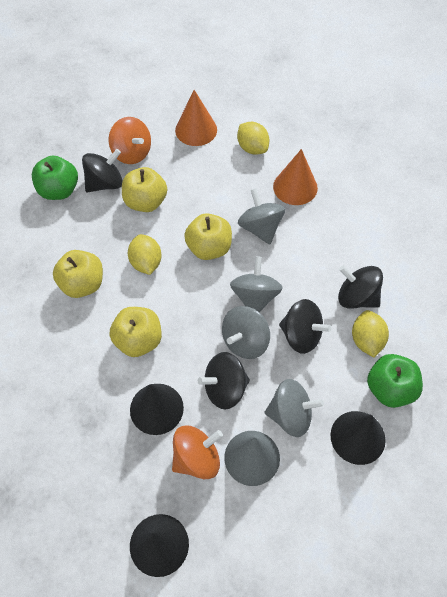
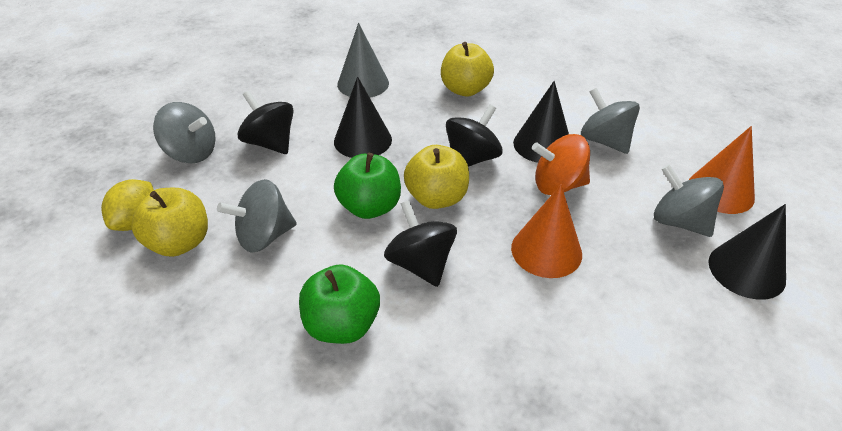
black spinning top: 4 -> 3
orange spinning top: 2 -> 1
yellow apple: 4 -> 3
yellow lemon: 3 -> 1

